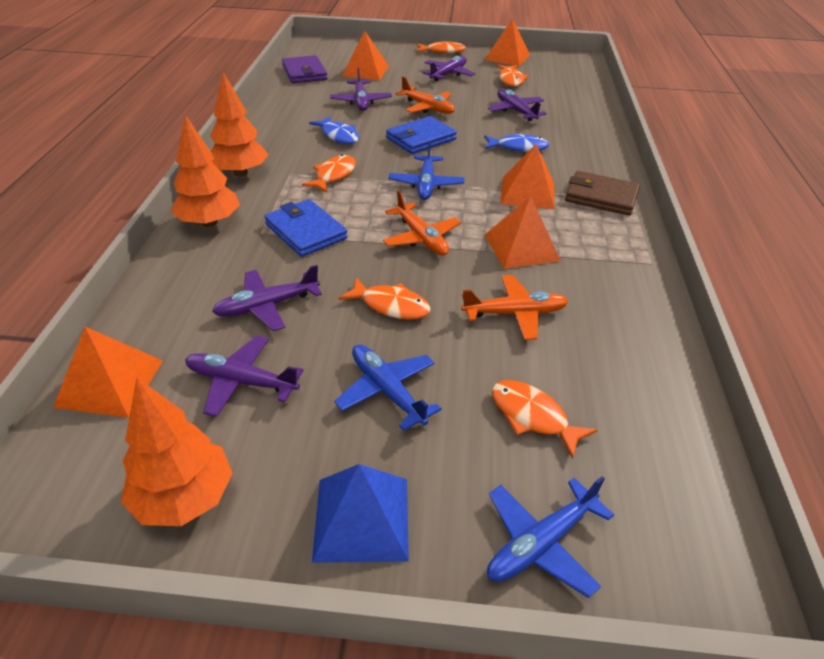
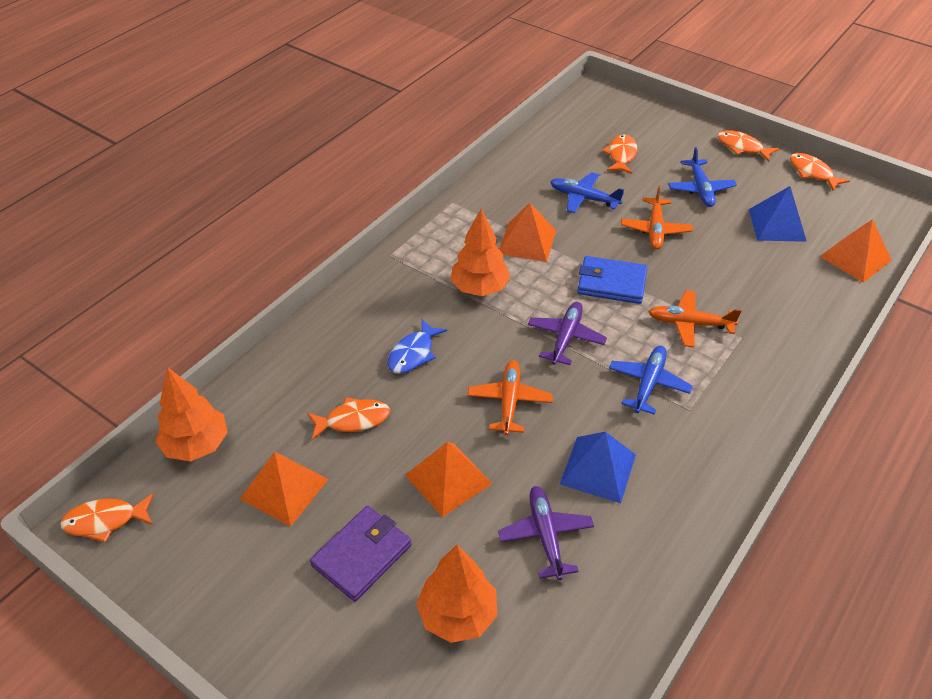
blue fish: 2 -> 1
blue pyramid: 1 -> 2
blue wallet: 2 -> 1
brown wallet: 1 -> 0
orange pyramid: 5 -> 4
purple plane: 5 -> 2

